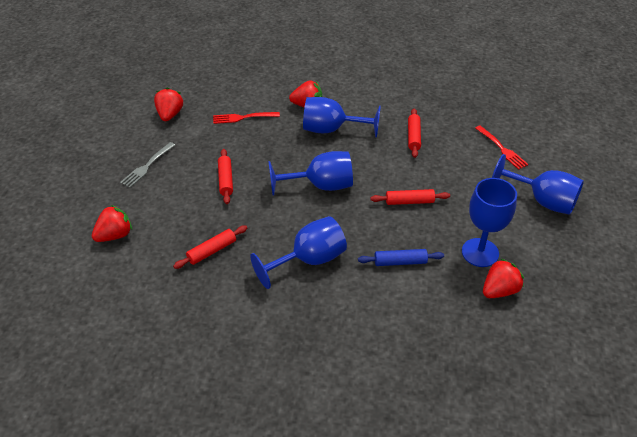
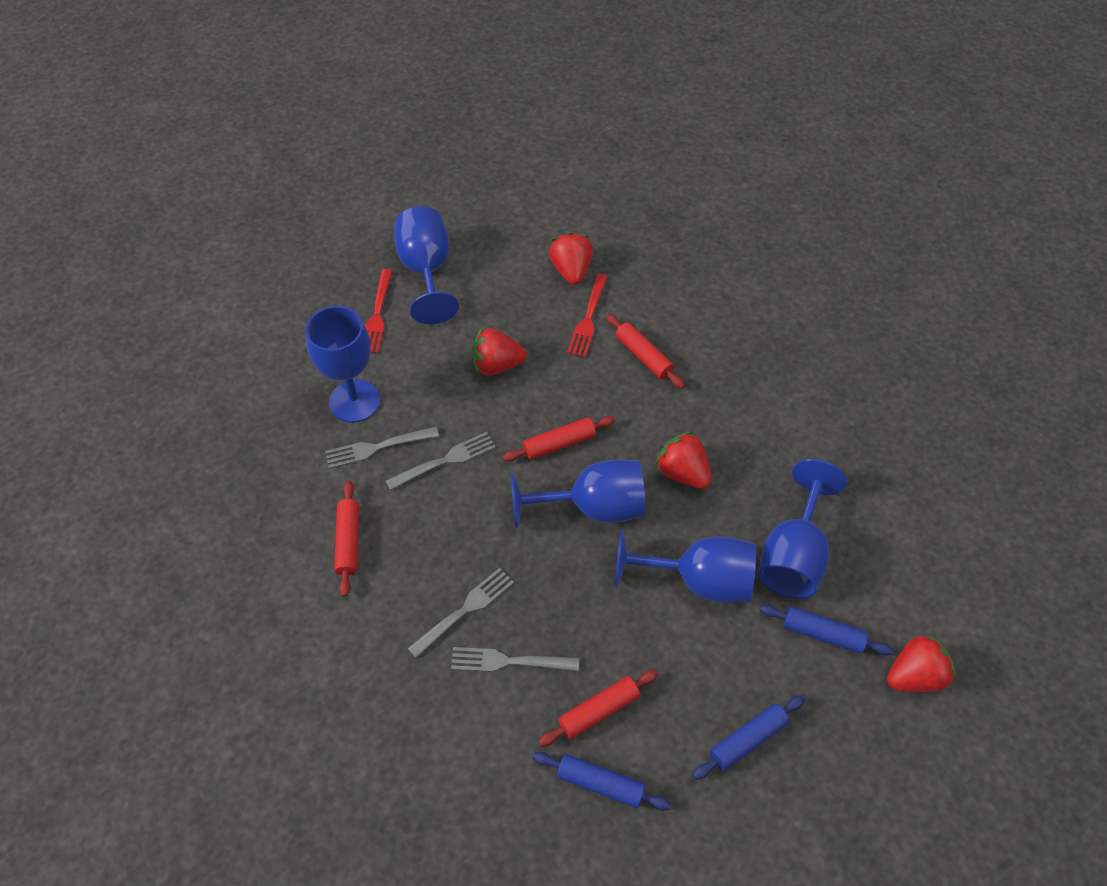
blue rolling pin: 1 -> 3
grey fork: 1 -> 4

